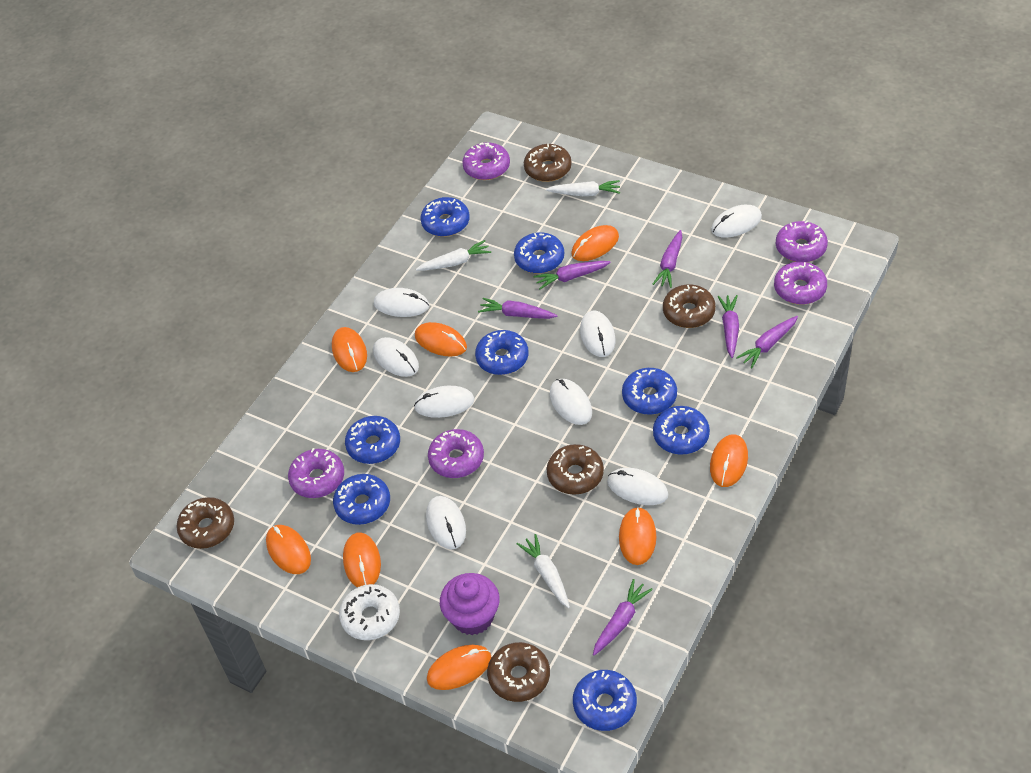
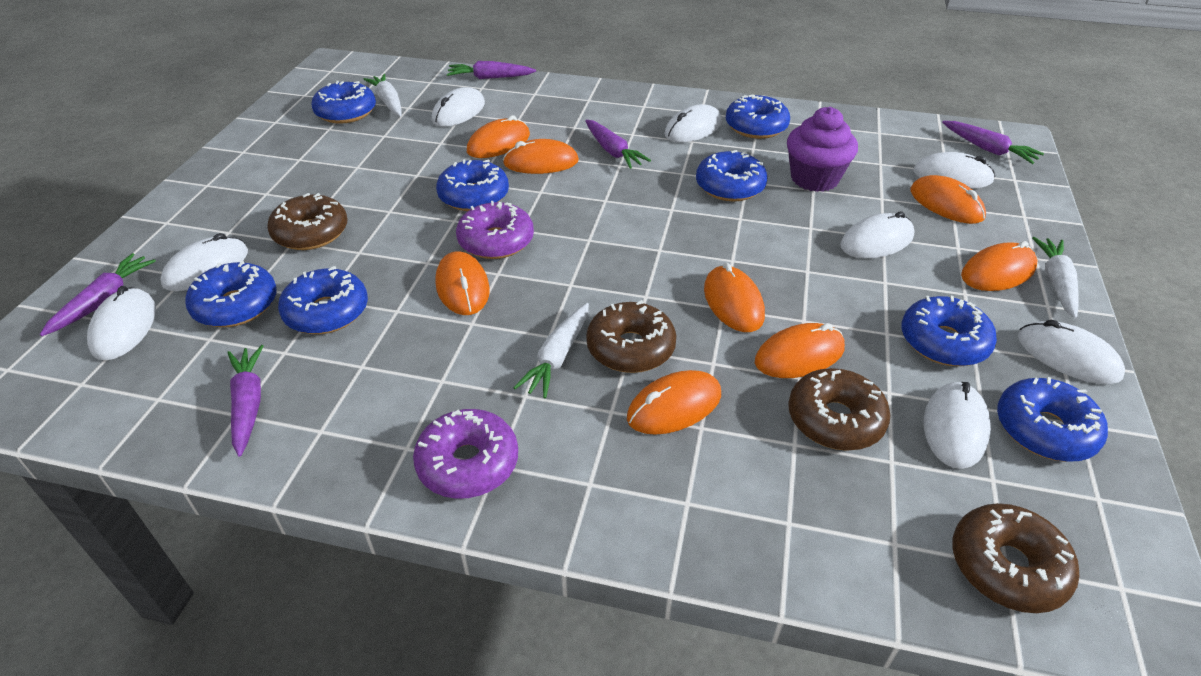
brown donut: 5 -> 4
purple carrot: 6 -> 5
purple donut: 5 -> 2
white donut: 1 -> 0

